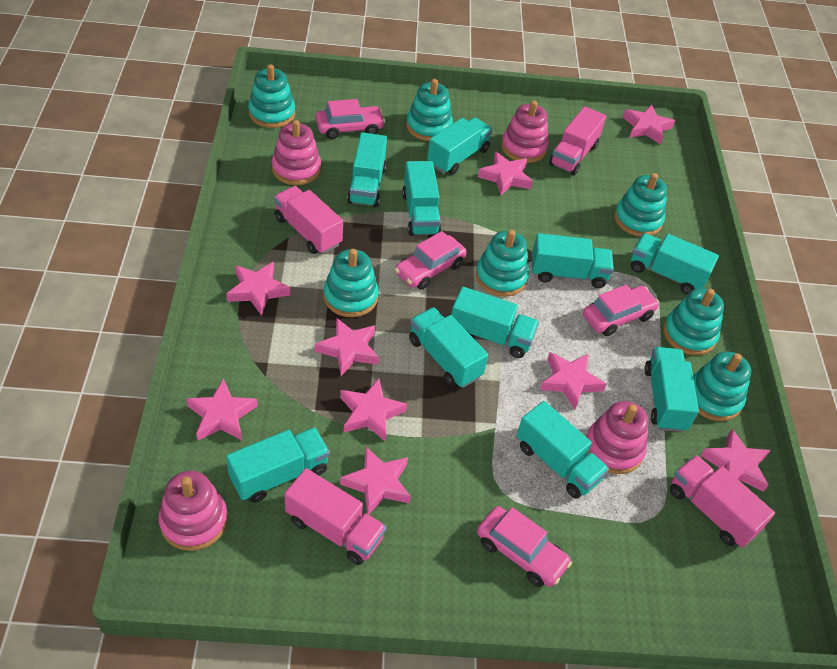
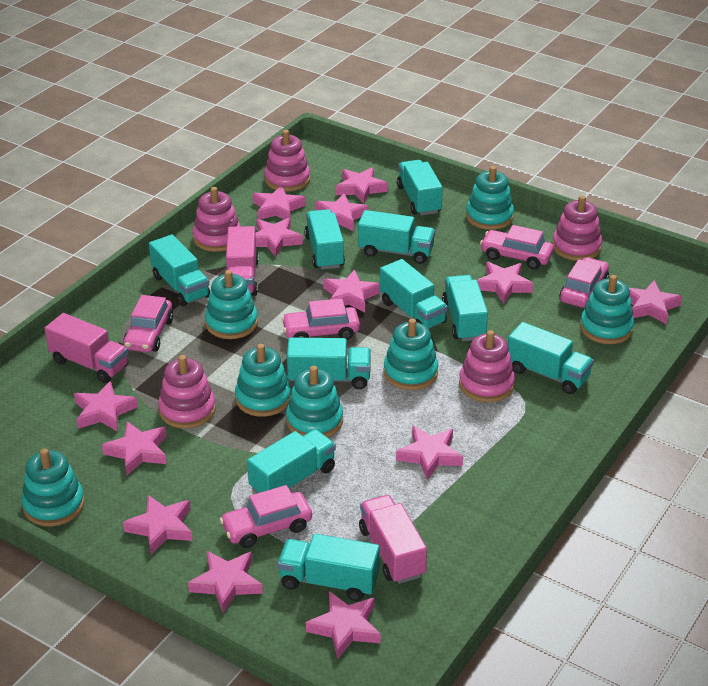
pink car: 4 -> 5
pink stacking toy: 4 -> 5
pink star: 9 -> 13
pink truck: 4 -> 3

